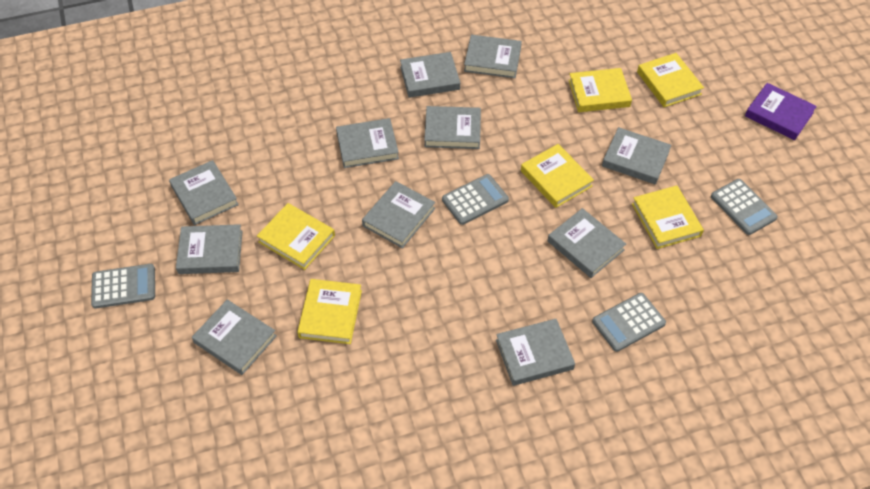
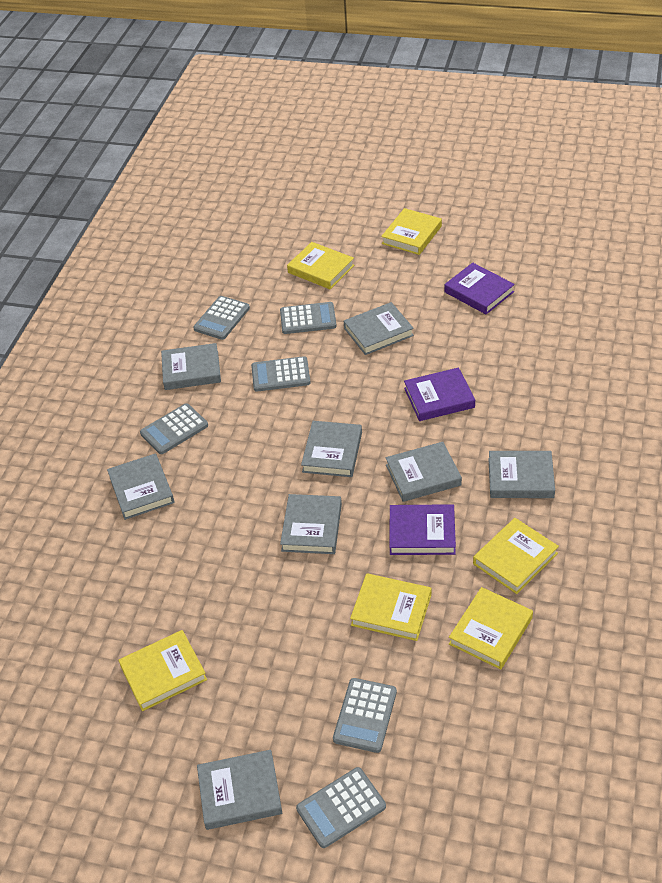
grey book: 11 -> 8
grey calculator: 4 -> 6
purple book: 1 -> 3

